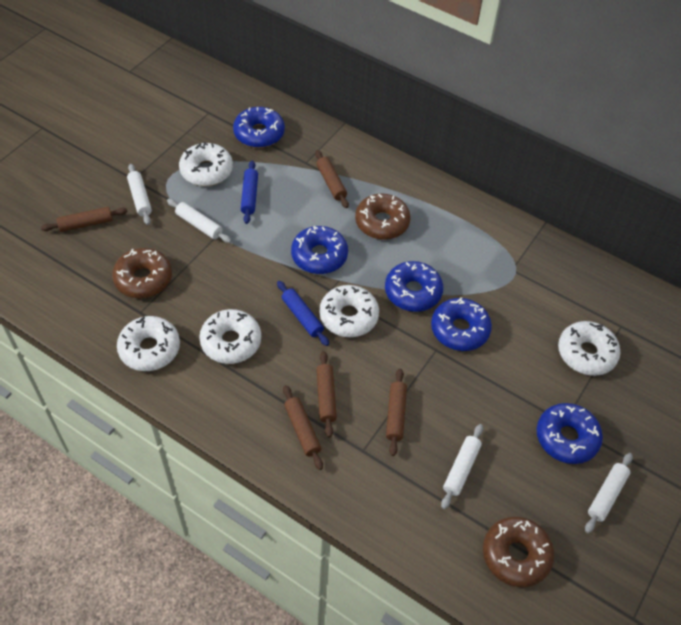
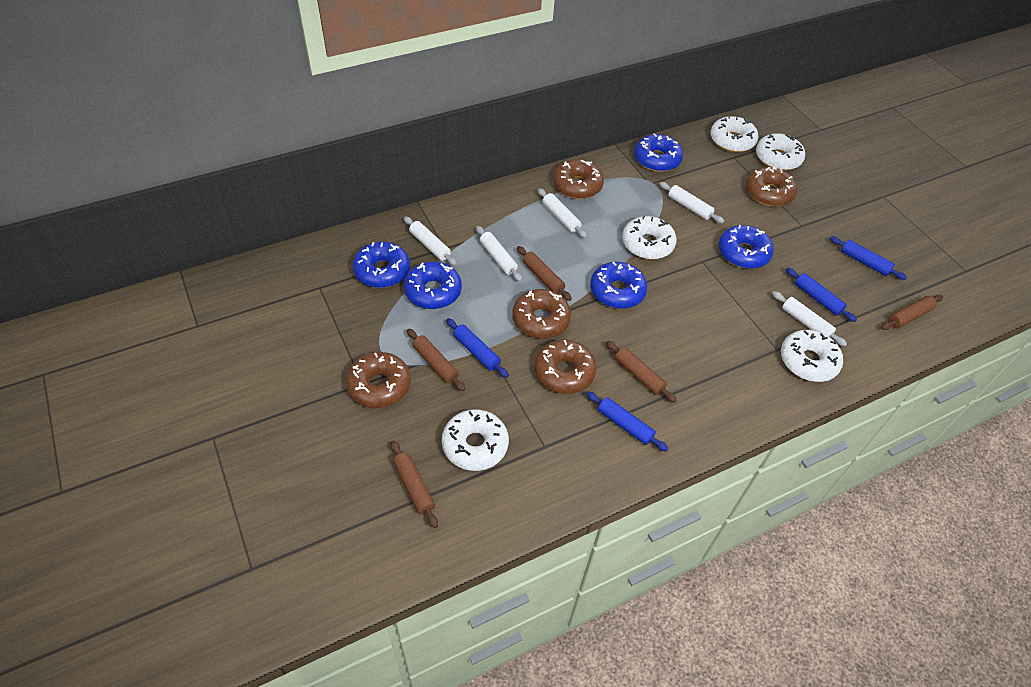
blue rolling pin: 2 -> 4
brown donut: 3 -> 5
white rolling pin: 4 -> 5

